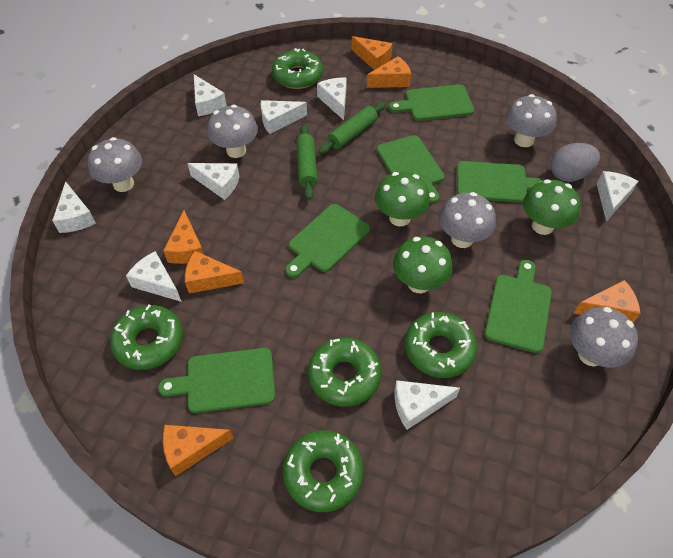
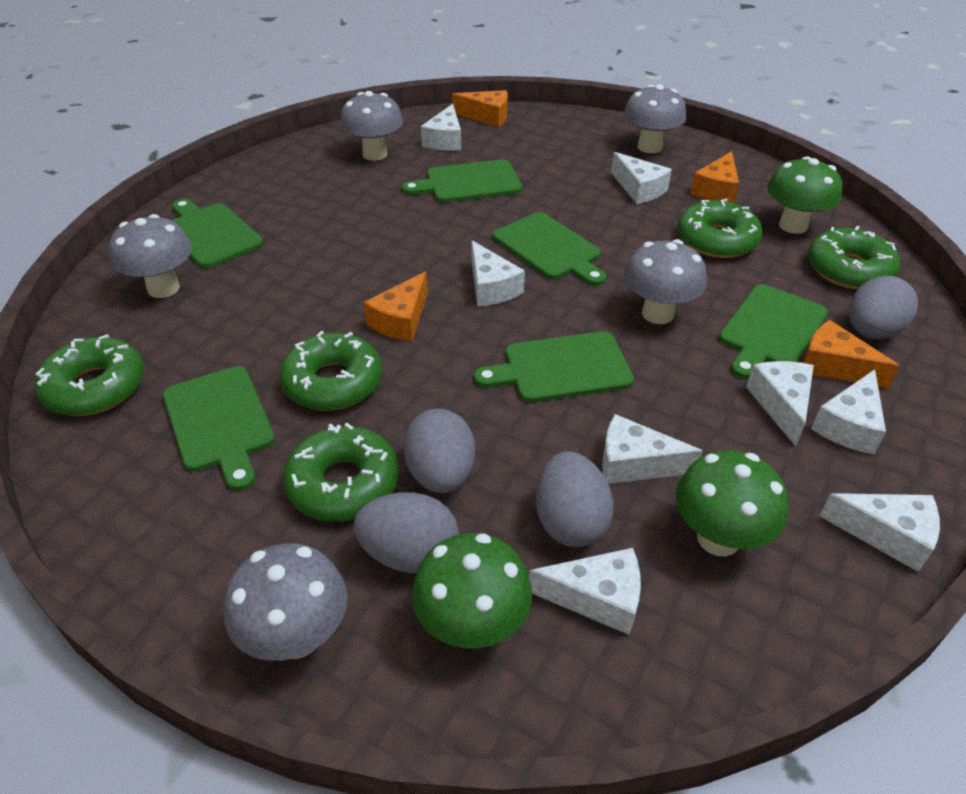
green rolling pin: 2 -> 0
grey egg: 1 -> 4
orange cheese: 6 -> 4

